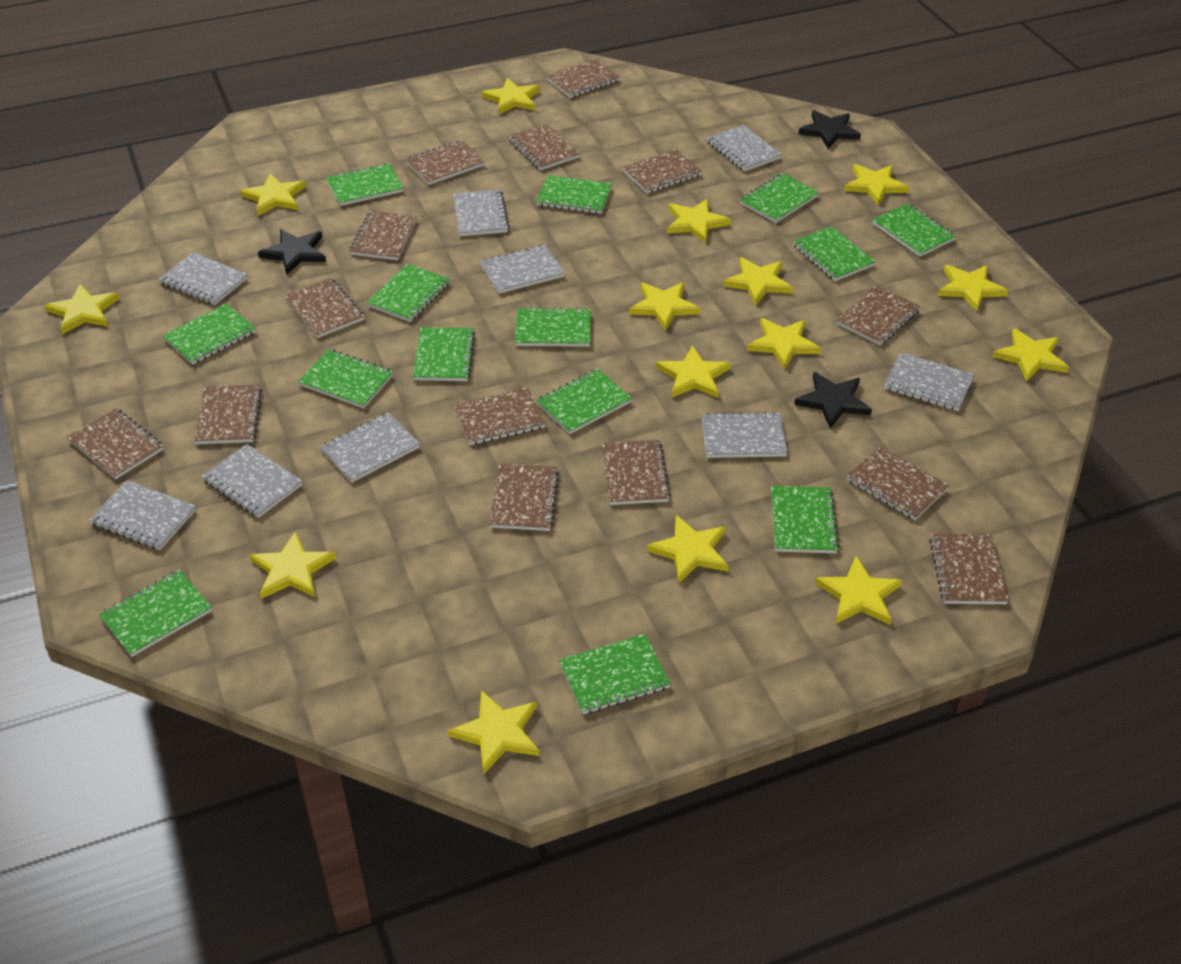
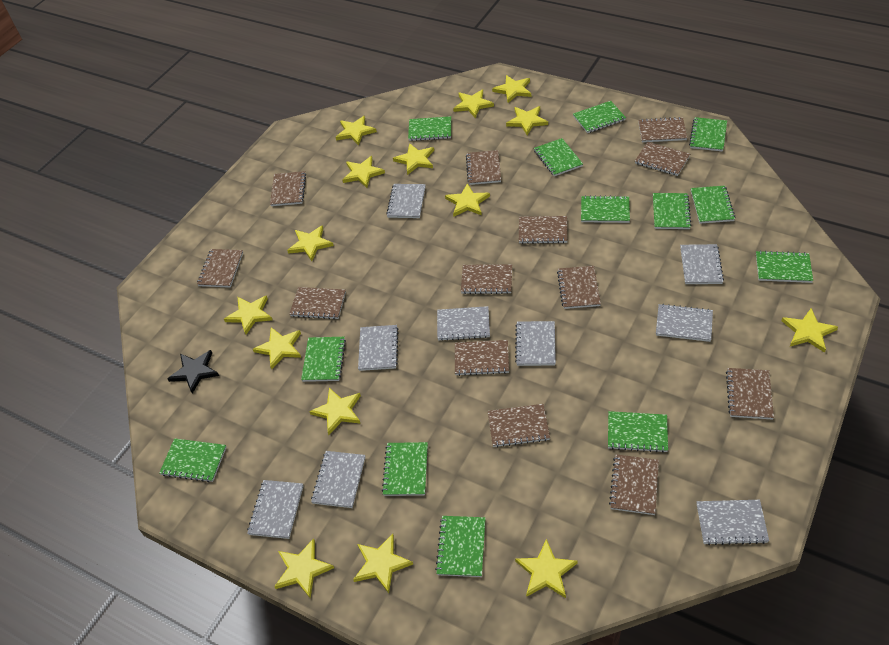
black star: 3 -> 1
brown notebook: 14 -> 13
green notebook: 14 -> 13

